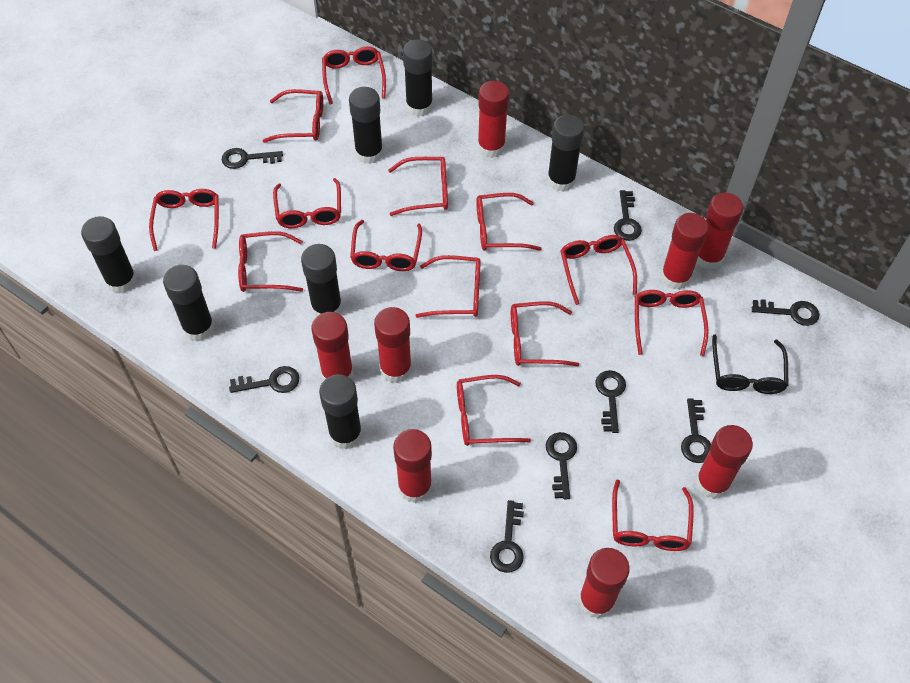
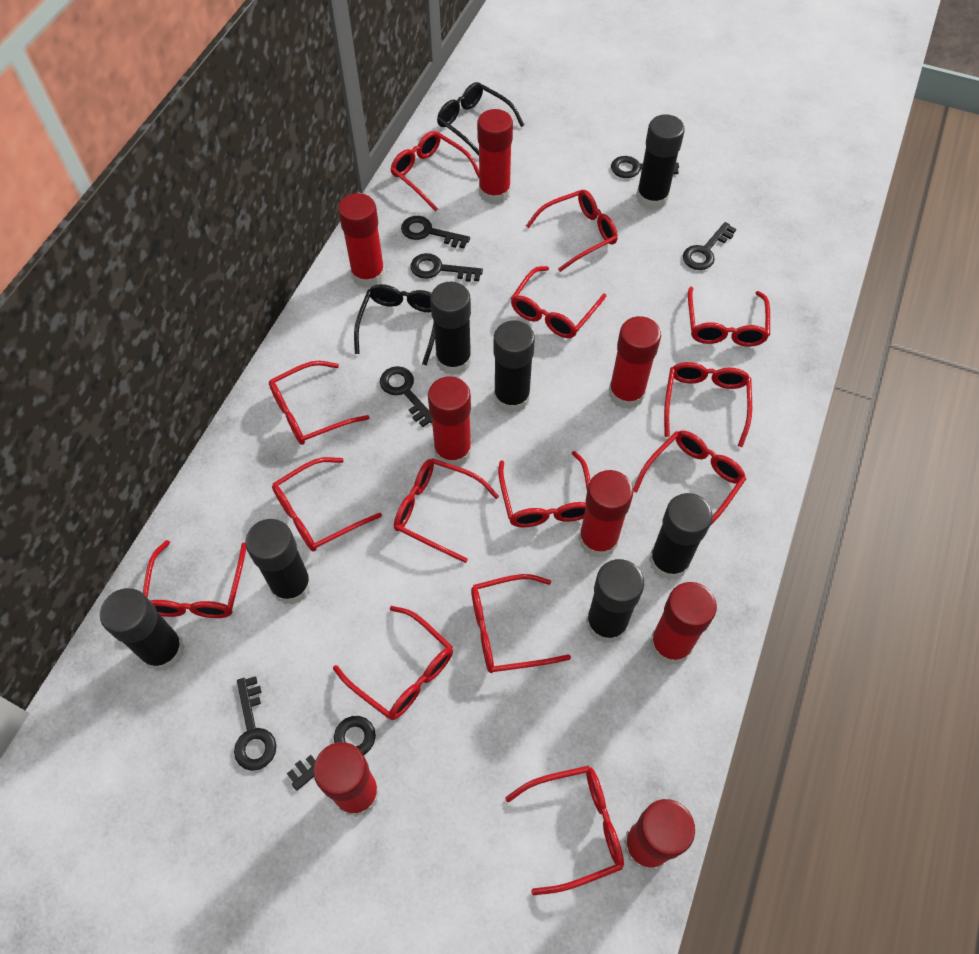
black glasses: 1 -> 2
black key: 8 -> 7

